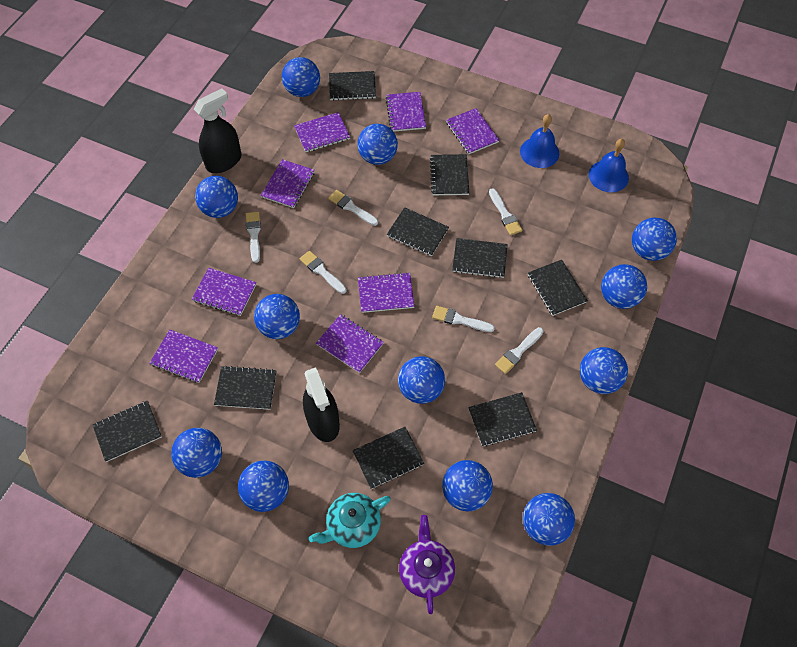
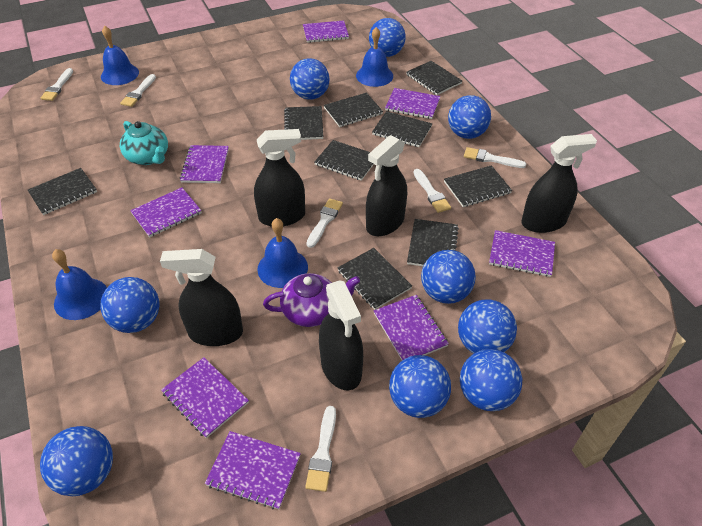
black spray bottle: 2 -> 5
blue ball: 12 -> 9
blue bell: 2 -> 4

